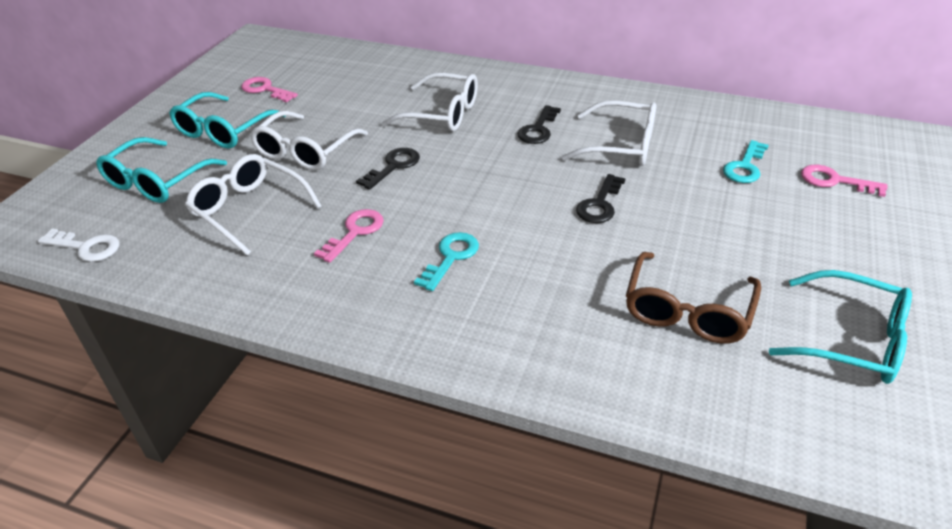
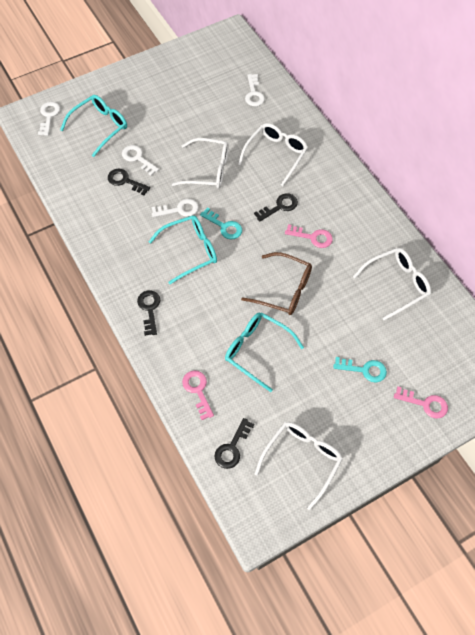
black key: 3 -> 4
white key: 1 -> 4

